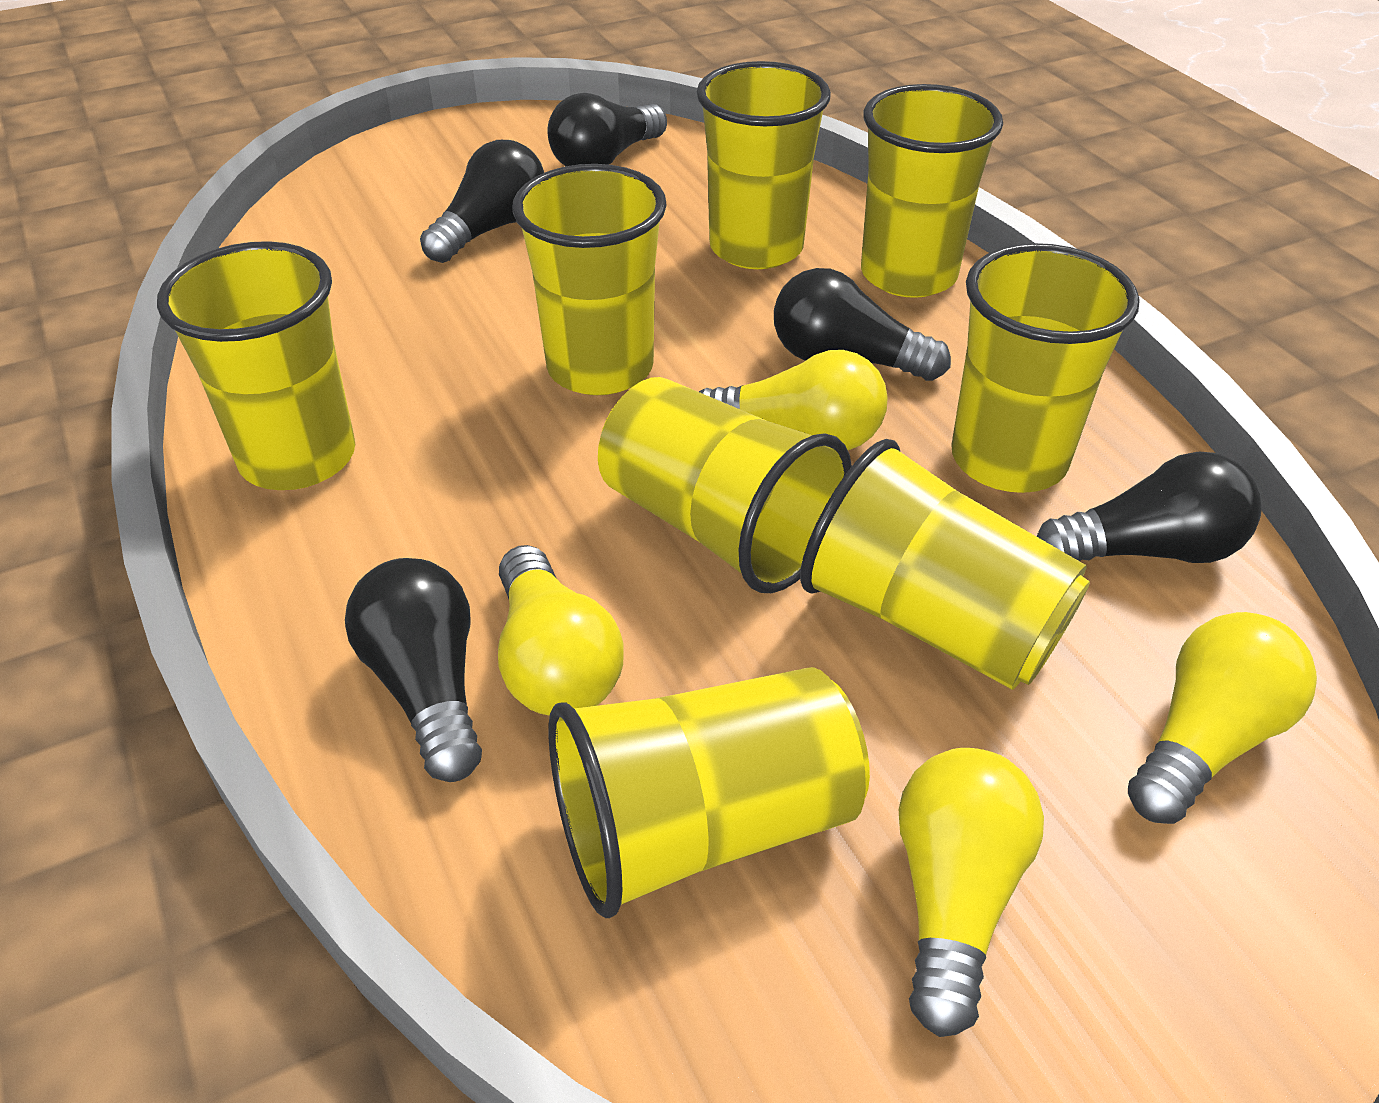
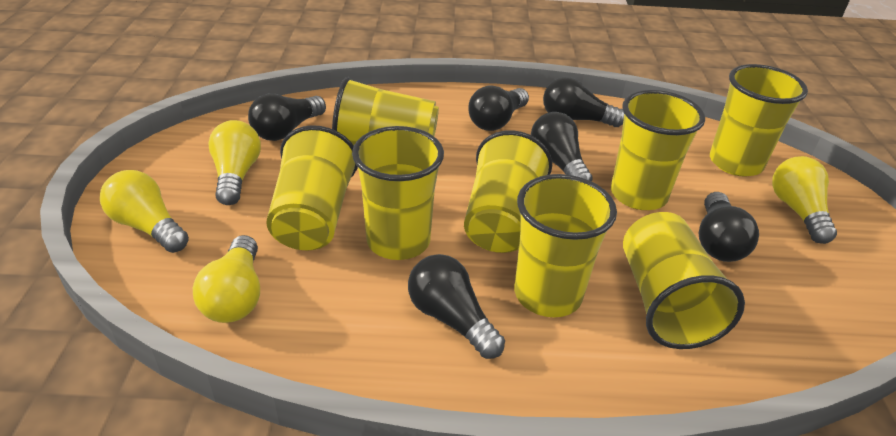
black light bulb: 5 -> 6

